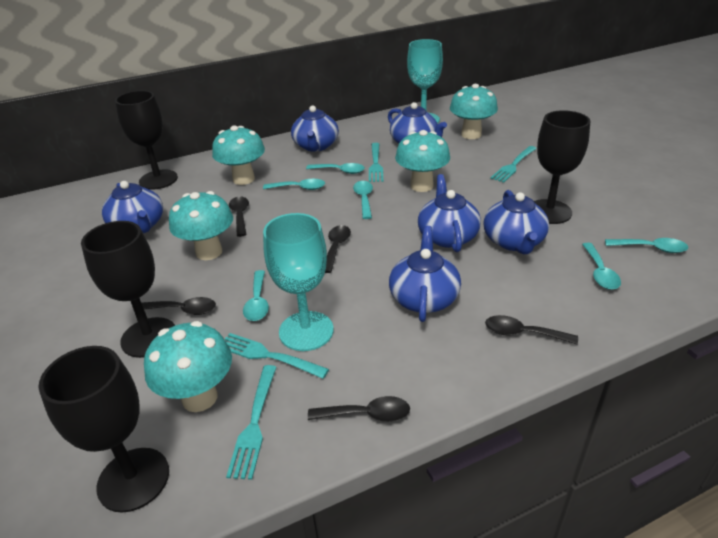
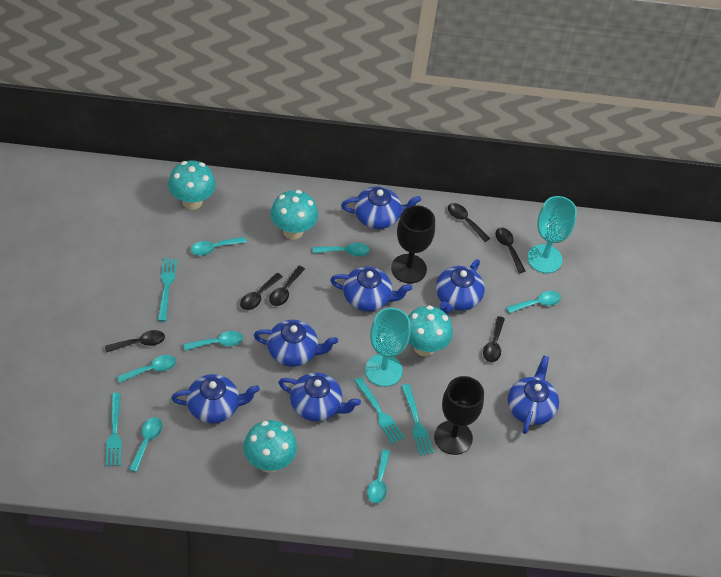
black goblet: 4 -> 2
black spoon: 5 -> 6
blue teapot: 6 -> 7
turquoise mushroom: 5 -> 4
turquoise spoon: 6 -> 7

